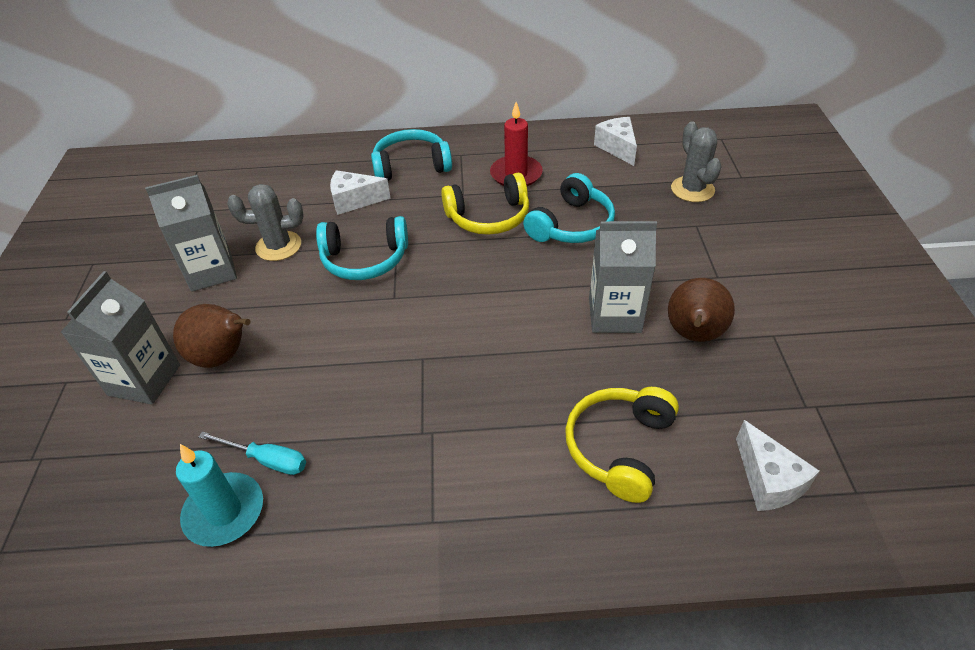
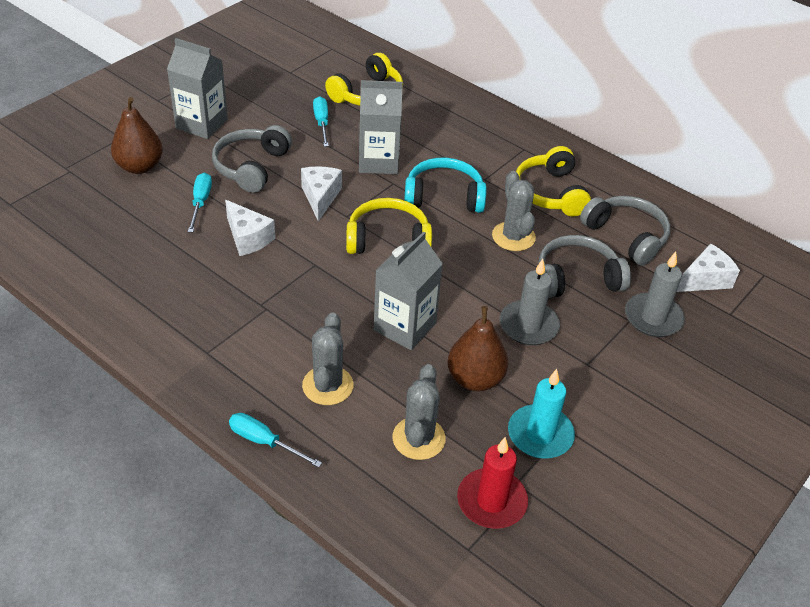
grey cactus: 2 -> 3
grey candle: 0 -> 2
grey headphones: 0 -> 3
turquoise headphones: 3 -> 1
turquoise screwdriver: 1 -> 3
yellow headphones: 2 -> 3

